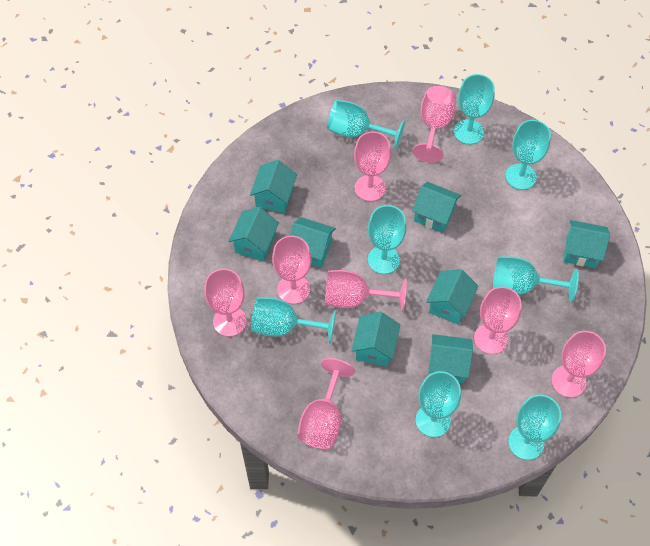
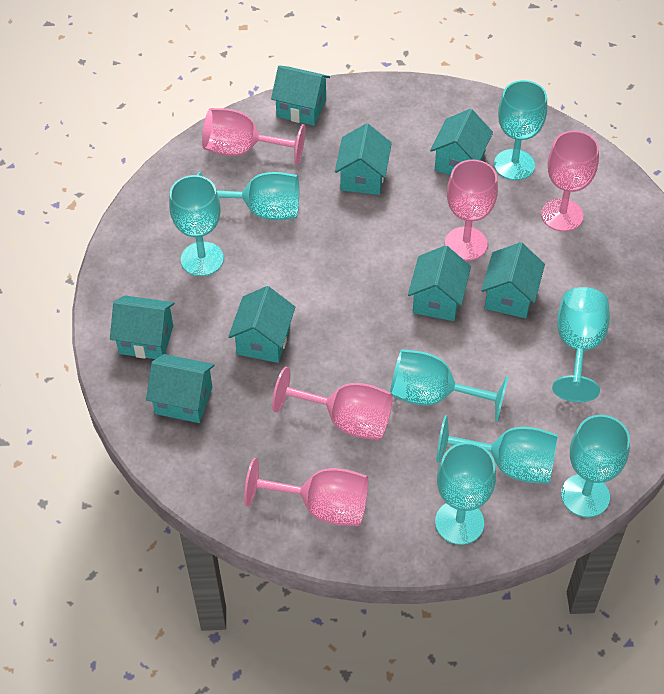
pink goblet: 8 -> 5

